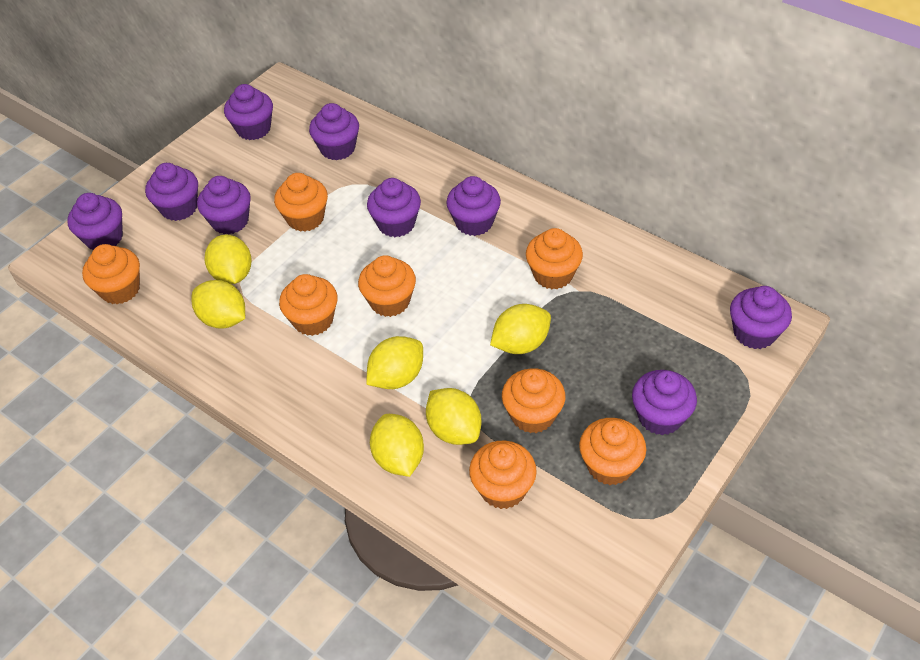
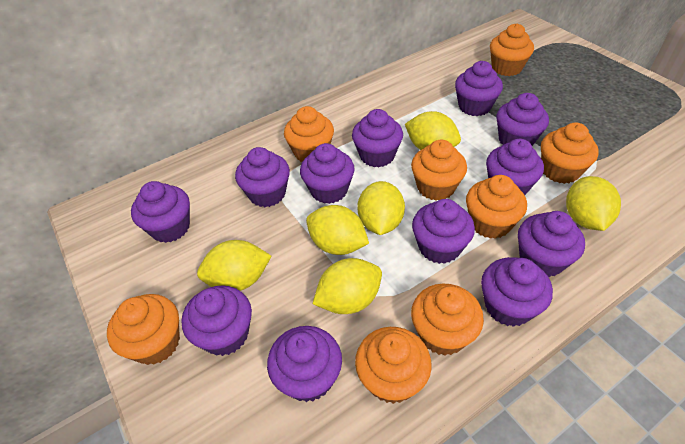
purple cupcake: 9 -> 12

